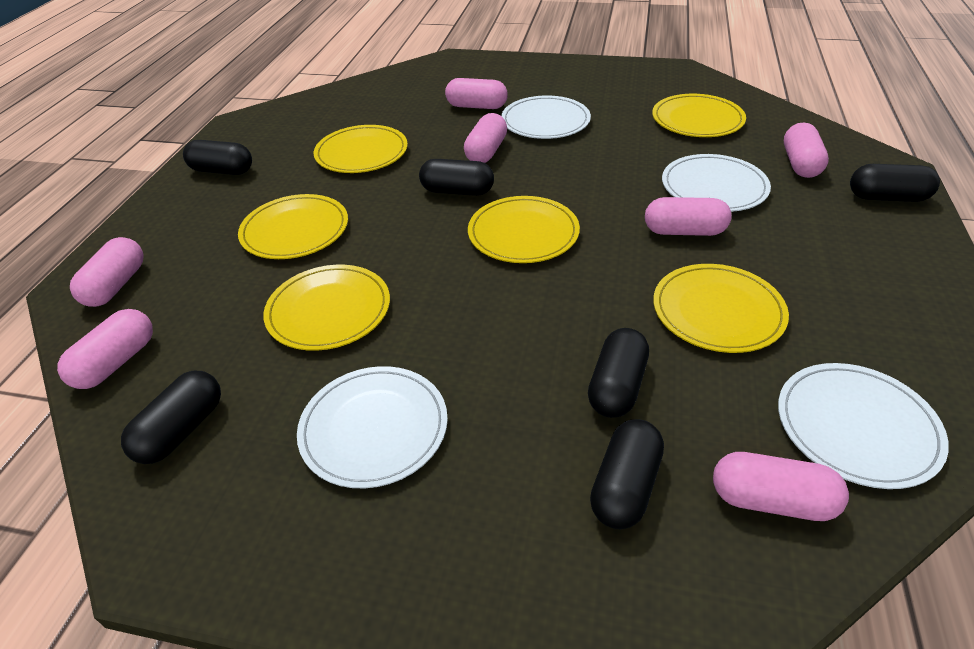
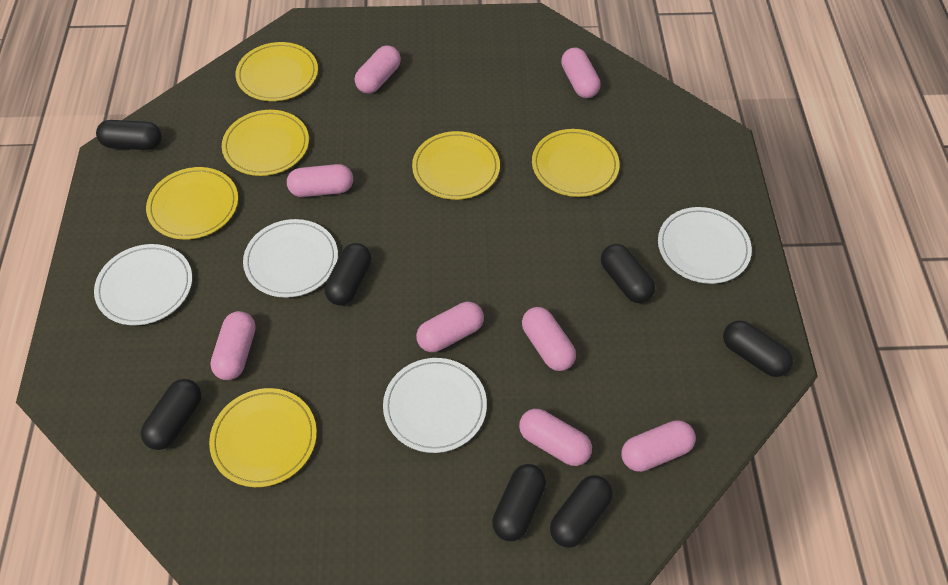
black capsule: 6 -> 7
pink capsule: 7 -> 8

